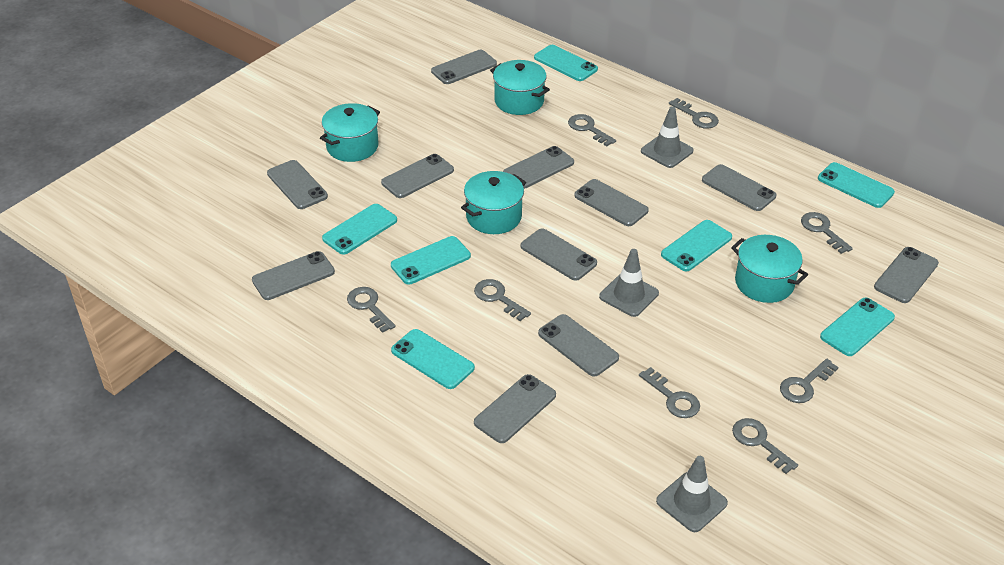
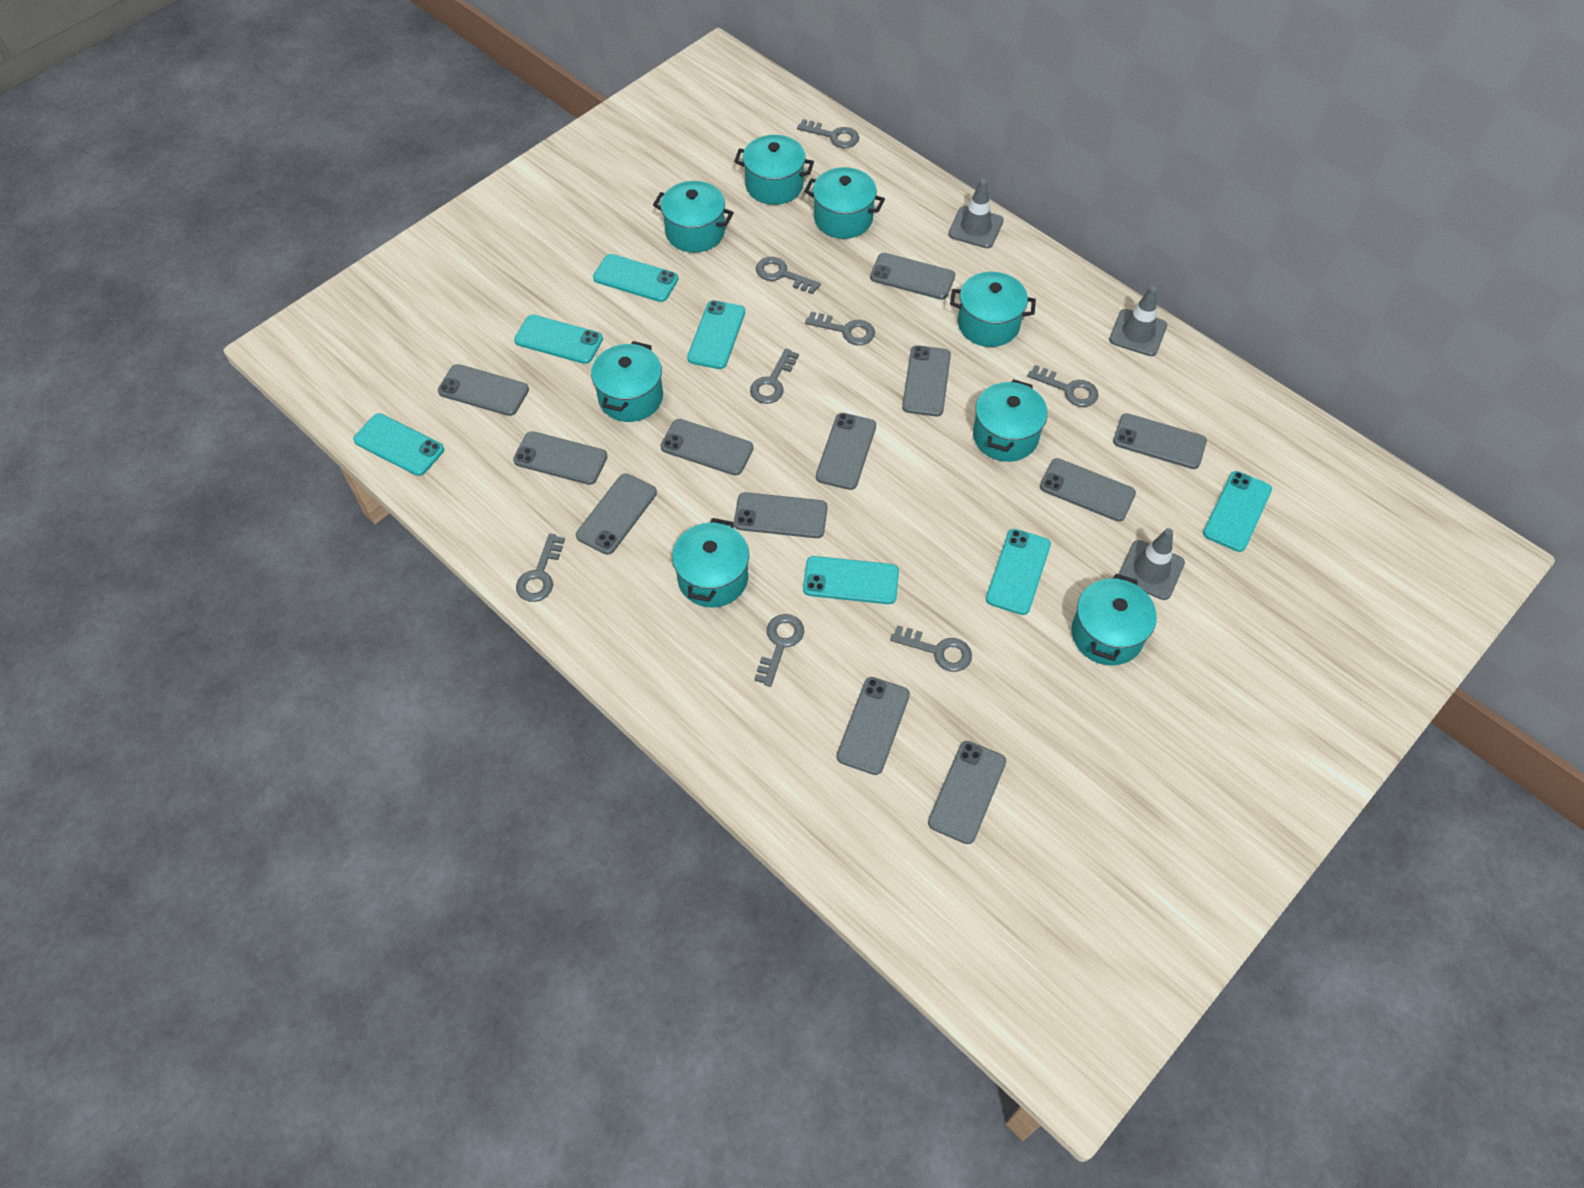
grey phone: 11 -> 12
turquoise pot: 4 -> 8

